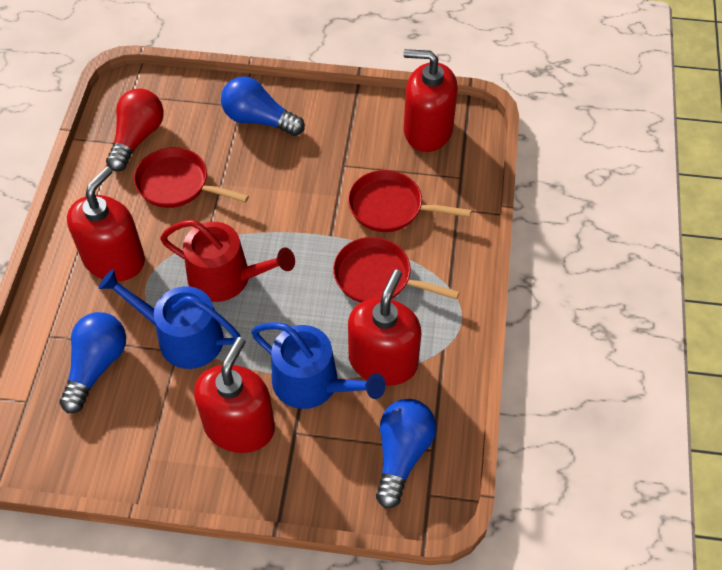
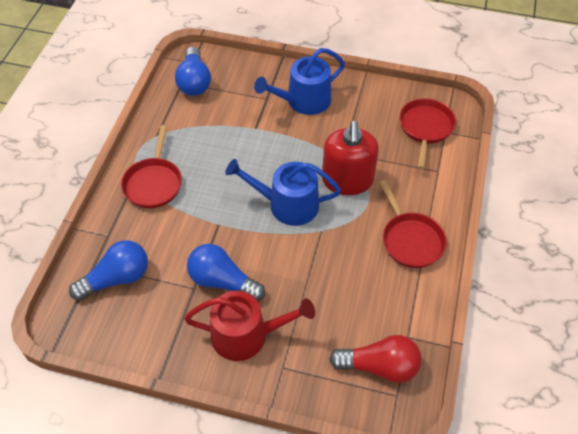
red soap dispenser: 4 -> 1

